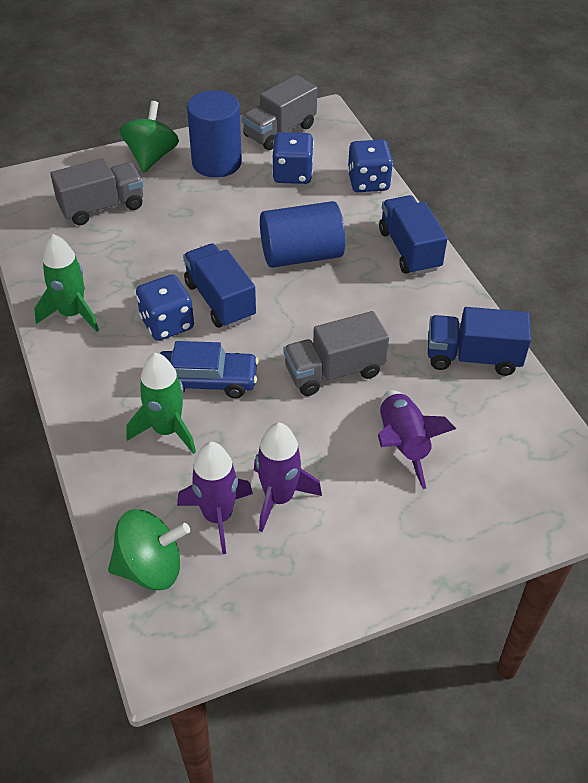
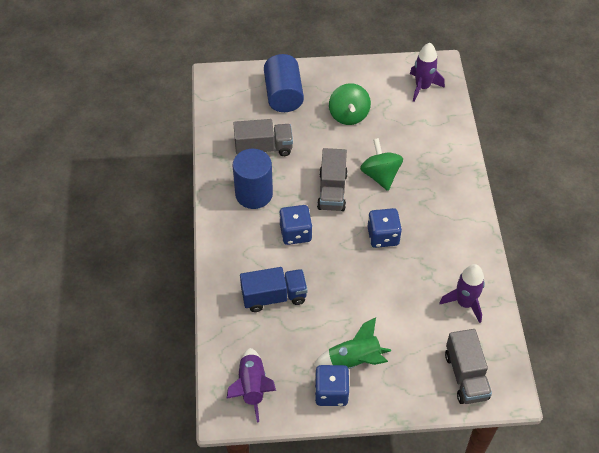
blue car: 1 -> 0
blue truck: 3 -> 1
green rocket: 2 -> 1

